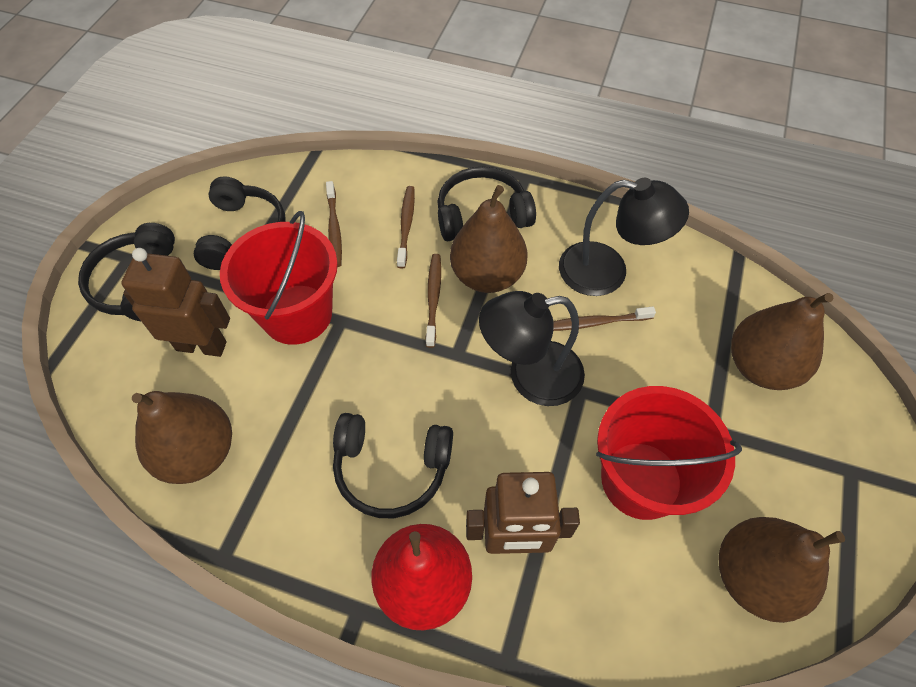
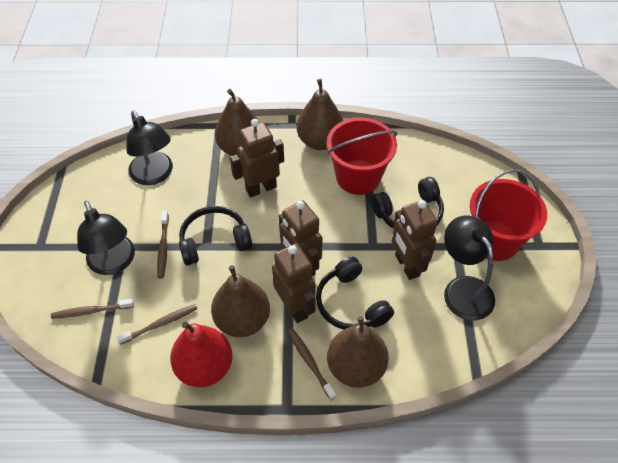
black headphones: 4 -> 3
black lamp: 2 -> 3
brown robot: 2 -> 4

